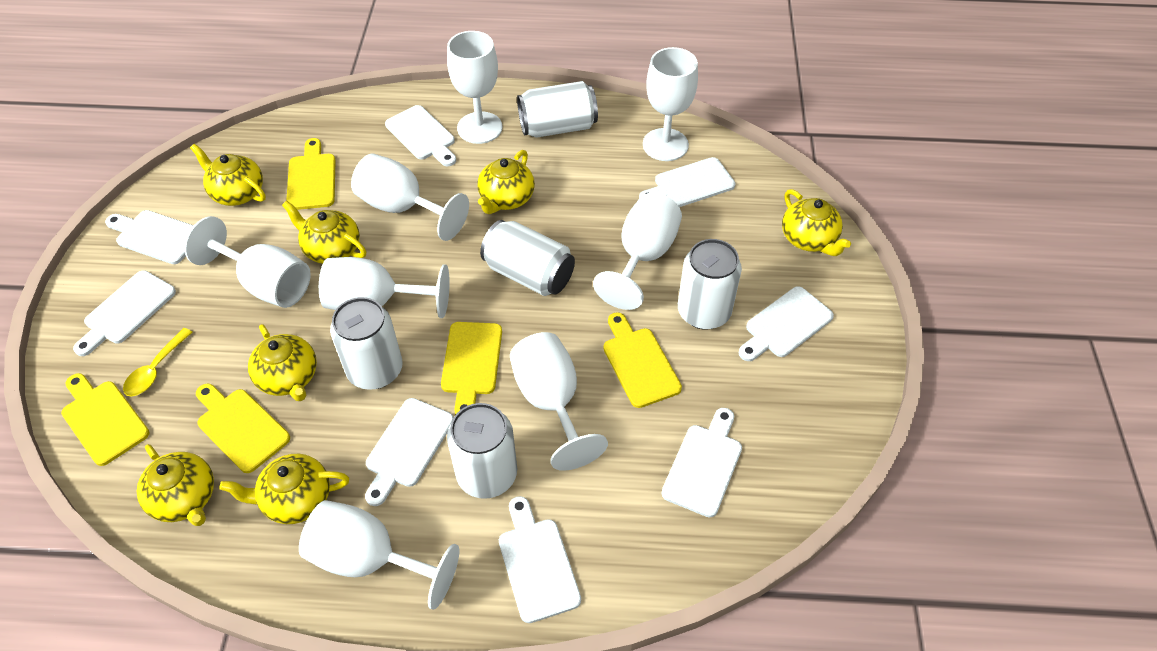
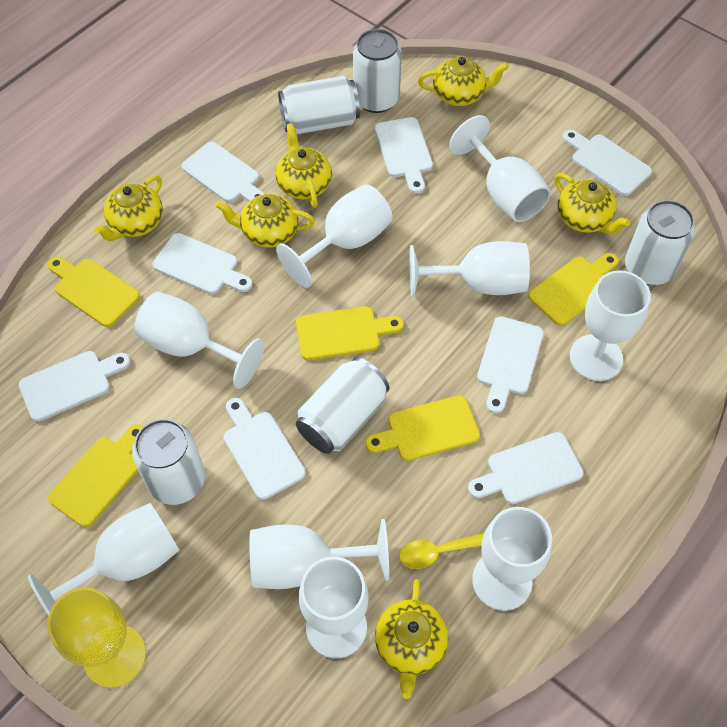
white goblet: 8 -> 9
yellow goblet: 0 -> 1
yellow teapot: 7 -> 6

